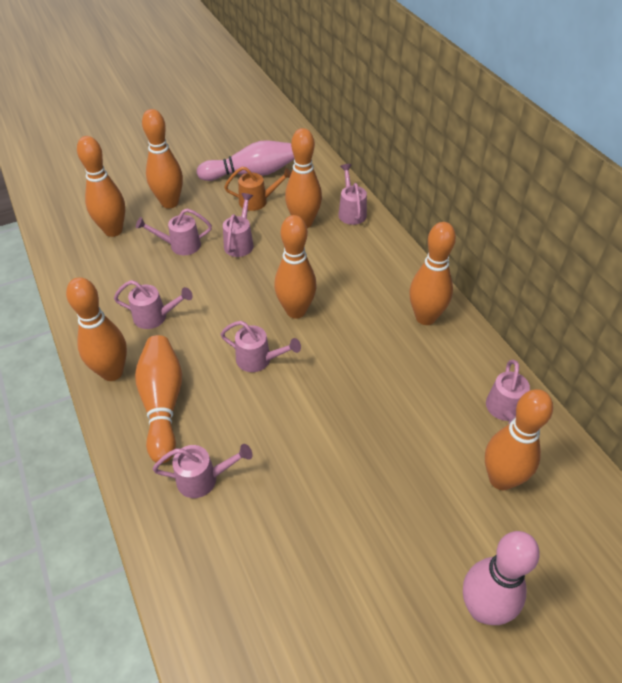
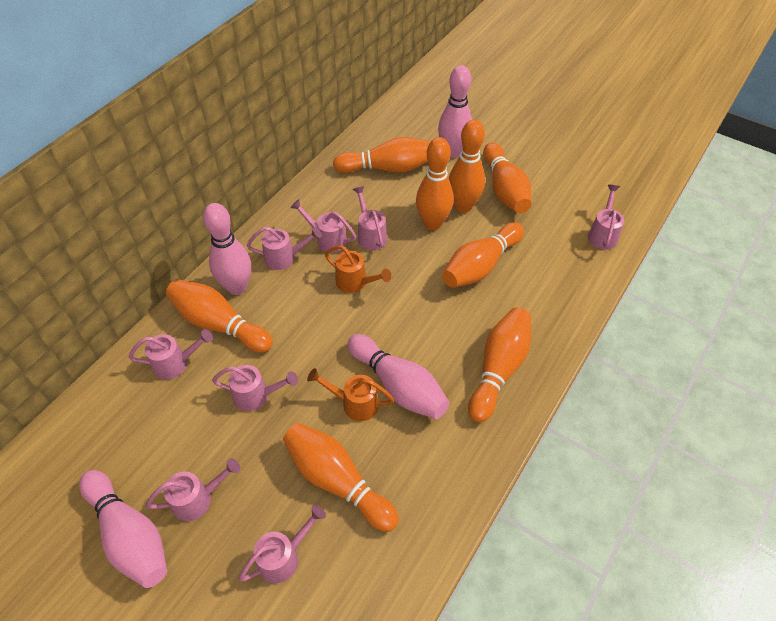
orange watering can: 1 -> 2
pink bowling pin: 2 -> 4
pink watering can: 7 -> 8

